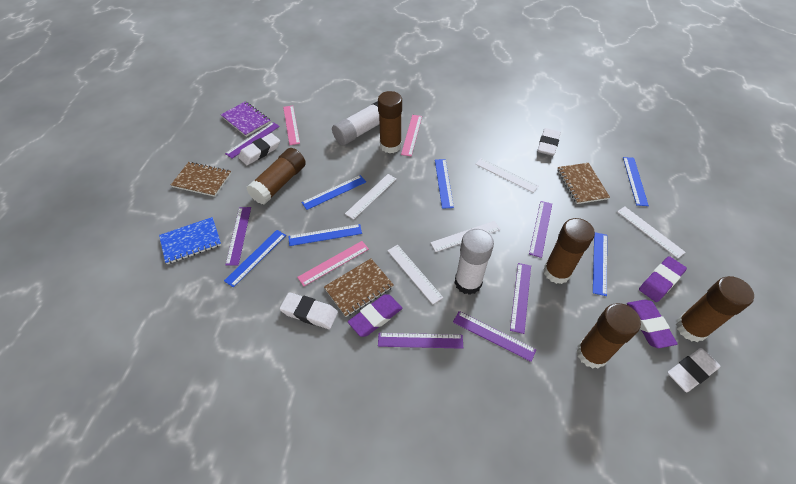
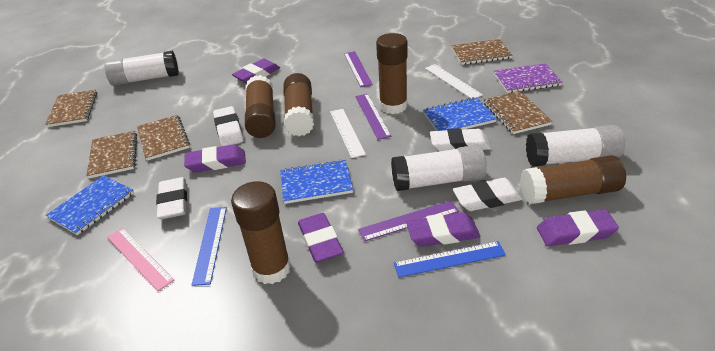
blue notebook: 1 -> 3
blue ruler: 6 -> 2
brown notebook: 3 -> 5
pink ruler: 3 -> 1
purple eraser: 3 -> 5
purple ruler: 6 -> 3
white glue stick: 2 -> 3
white ruler: 5 -> 2

